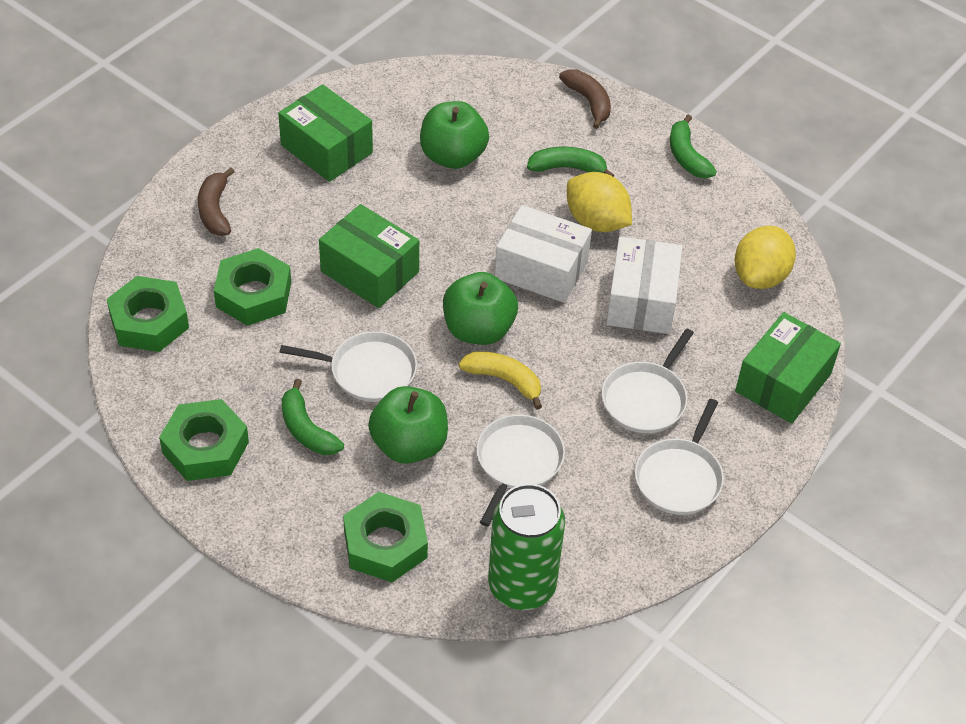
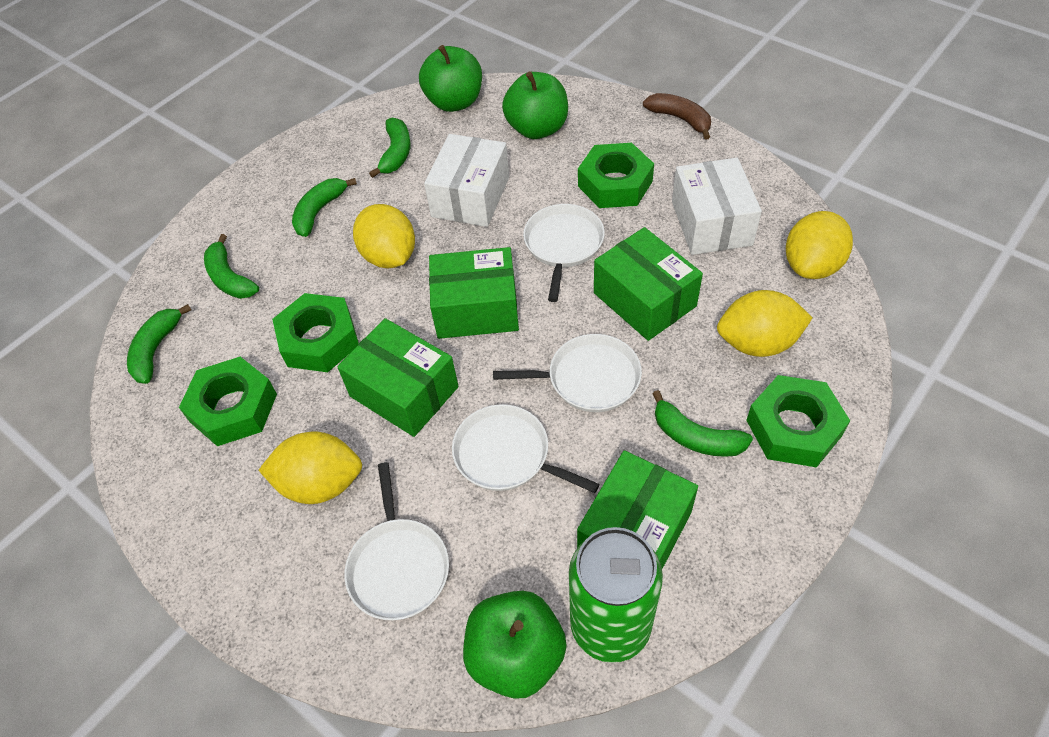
brown banana: 2 -> 1
green banana: 3 -> 5
green box: 3 -> 4
yellow banana: 1 -> 0
yellow lemon: 2 -> 4

